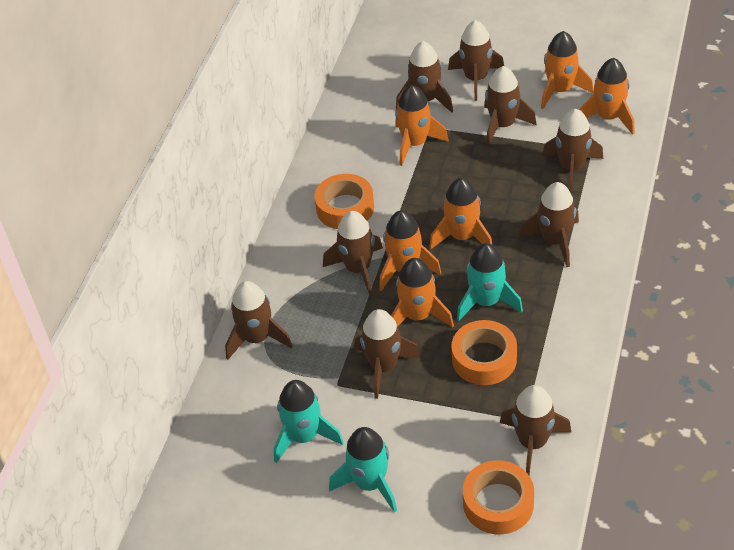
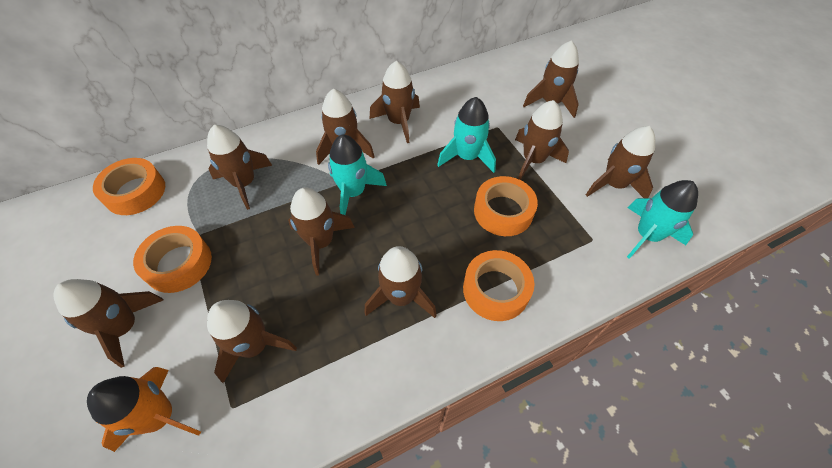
brown rocket: 9 -> 10
orange rocket: 6 -> 1
orange tape: 3 -> 4

